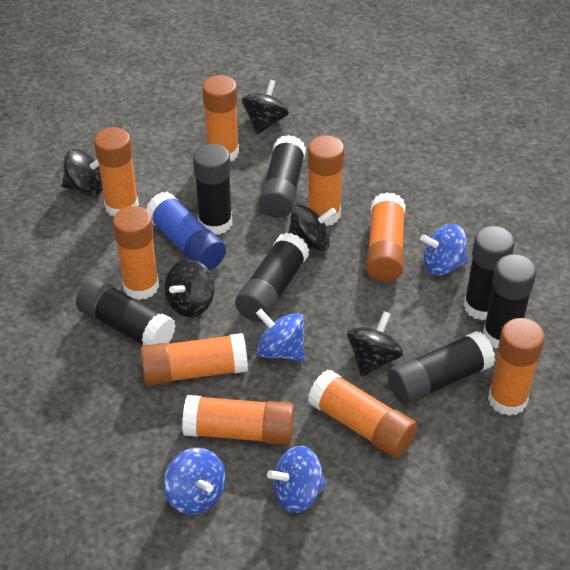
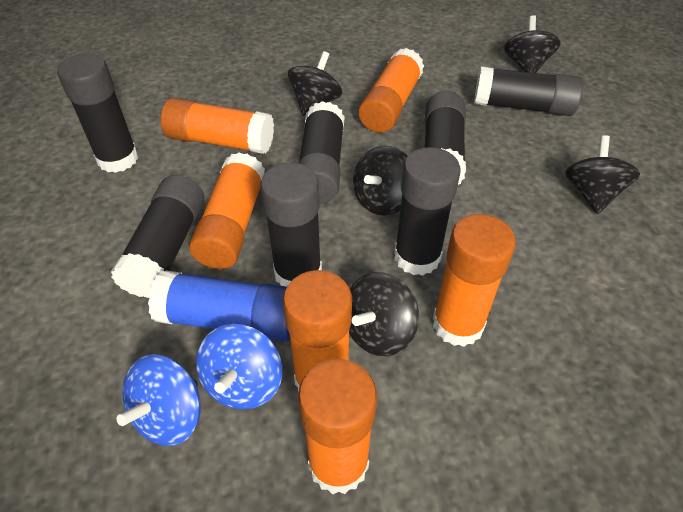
blue spinning top: 4 -> 2
orange glue stick: 9 -> 6

